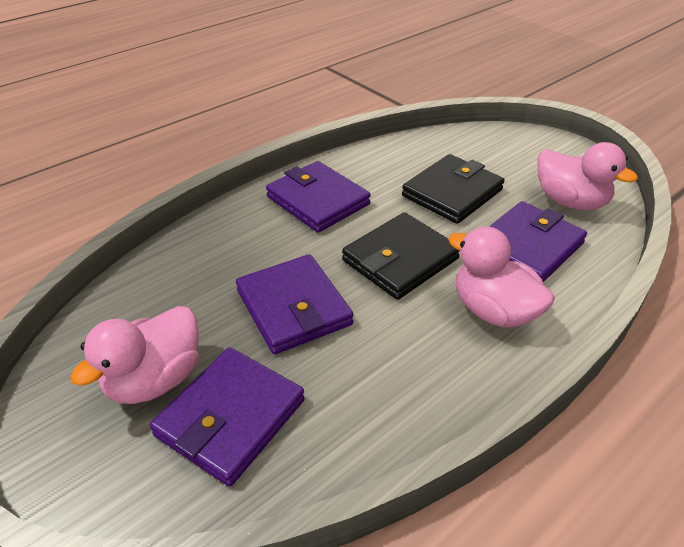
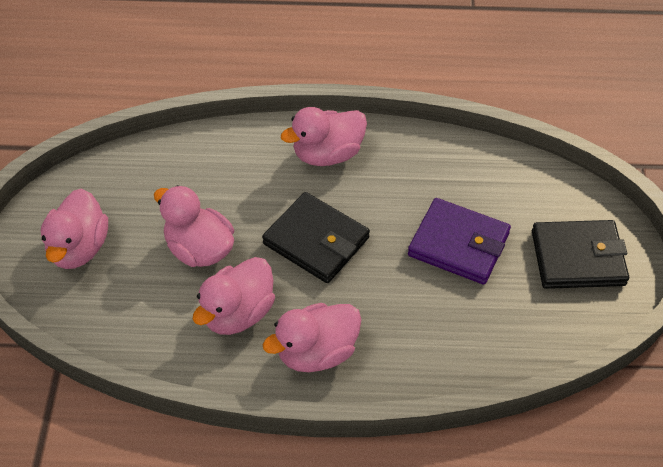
pink duck: 3 -> 5
purple wallet: 4 -> 1

